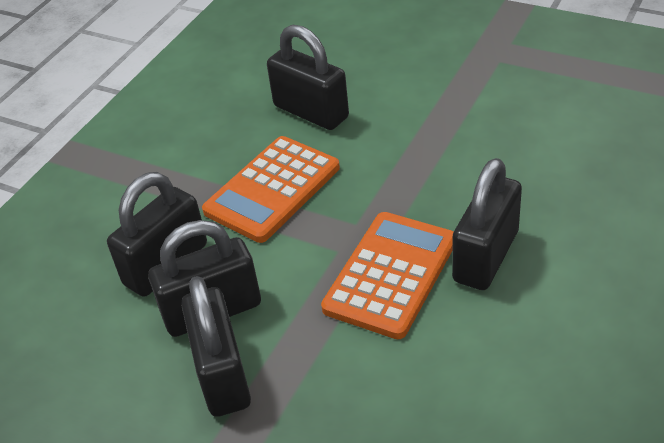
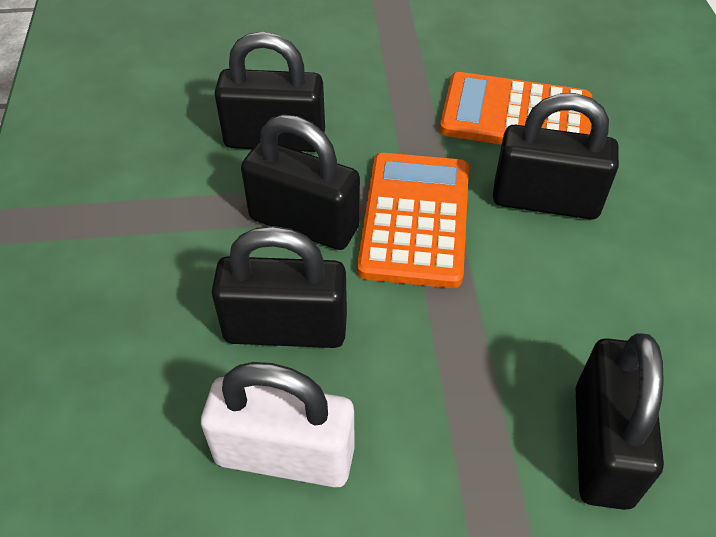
white padlock: 0 -> 1

